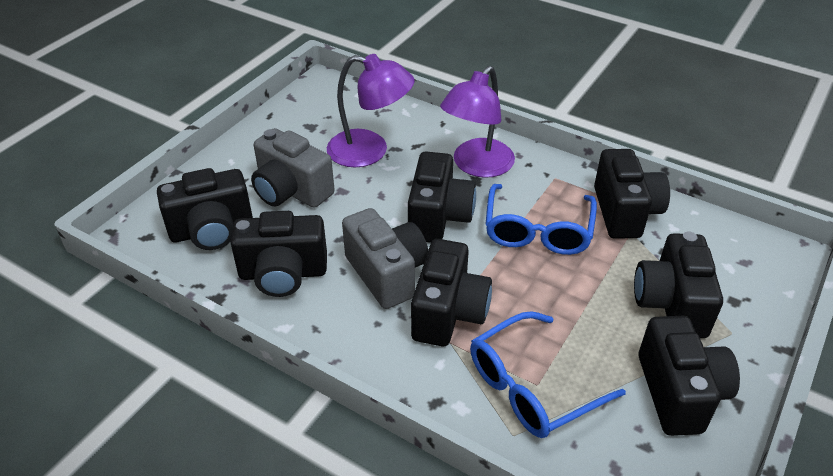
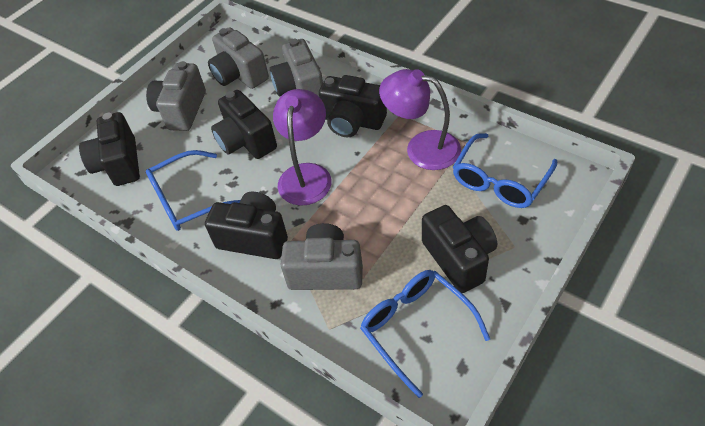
black camera: 7 -> 5
blue glasses: 2 -> 3
grey camera: 2 -> 4

